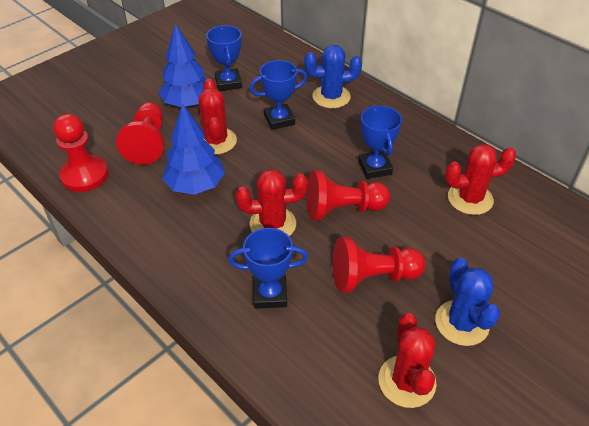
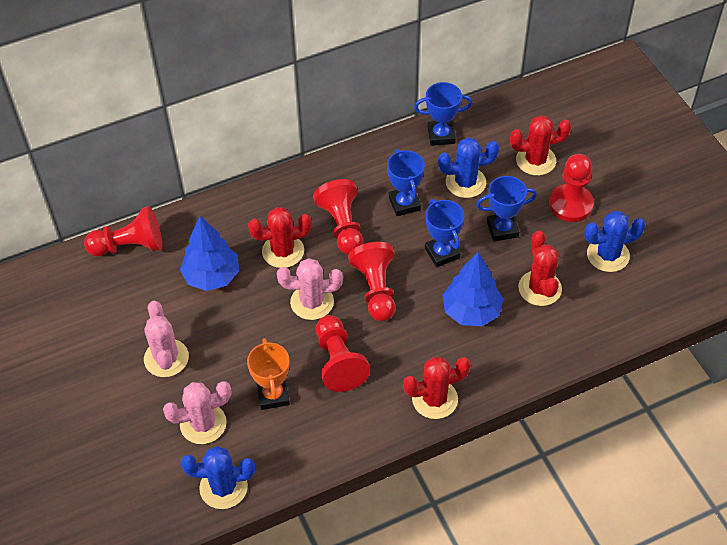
blue cactus: 2 -> 3
orange trophy: 0 -> 1
pink cactus: 0 -> 3
red pawn: 4 -> 5

